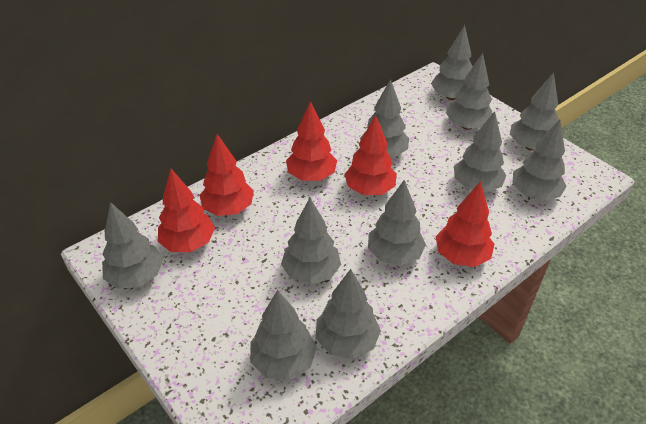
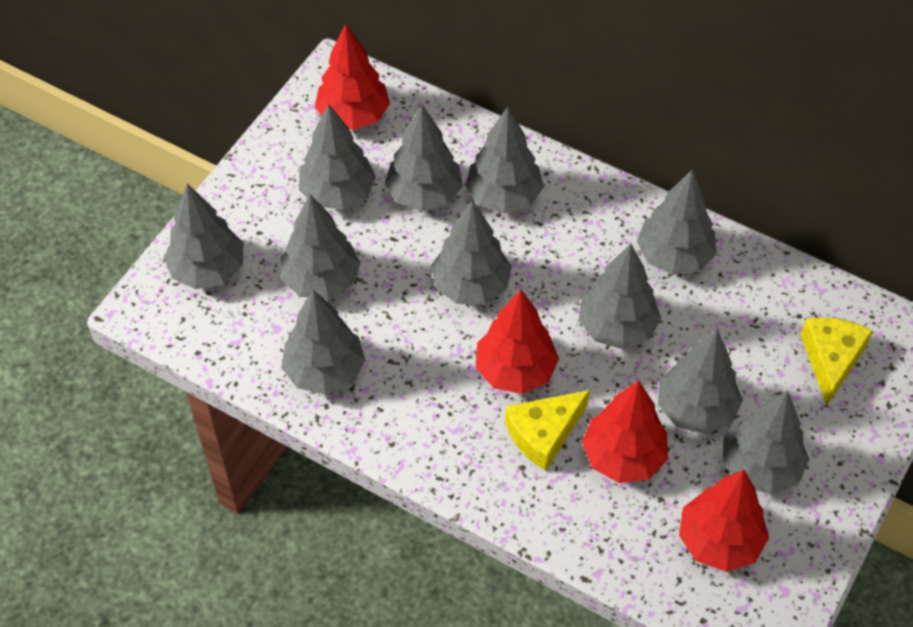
red tree: 5 -> 4
yellow cheese: 0 -> 2

